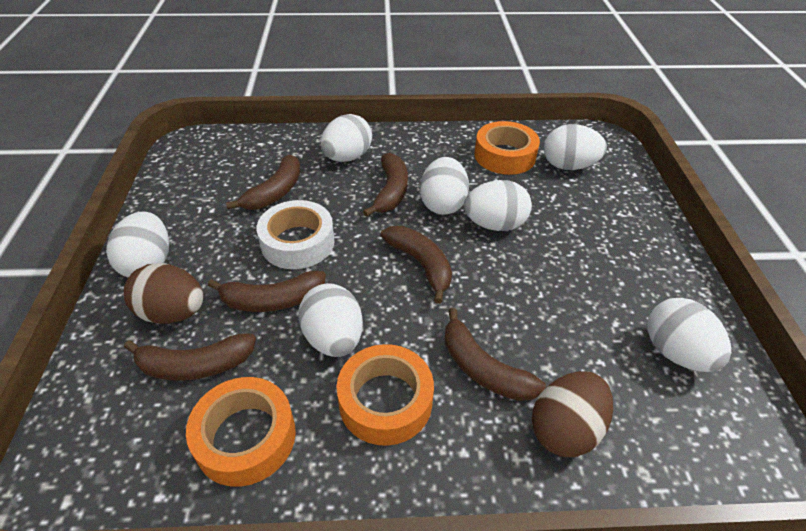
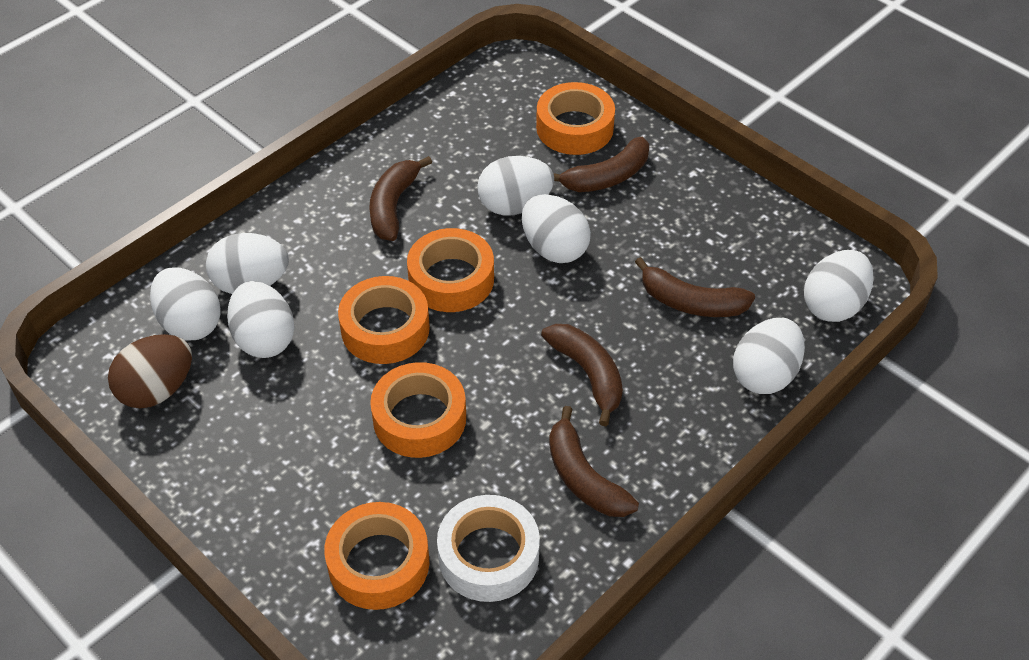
brown banana: 6 -> 5
brown egg: 2 -> 1
orange tape: 3 -> 5

